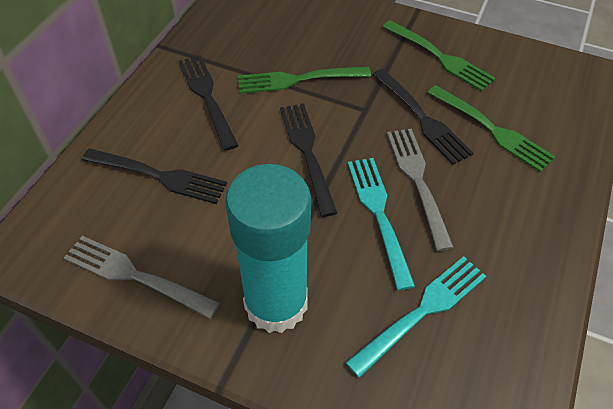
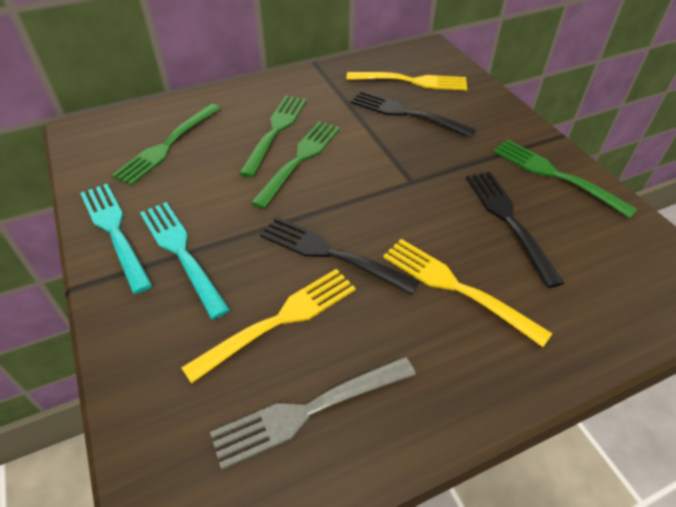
black fork: 4 -> 3
green fork: 3 -> 4
grey fork: 2 -> 1
turquoise glue stick: 1 -> 0
yellow fork: 0 -> 3

